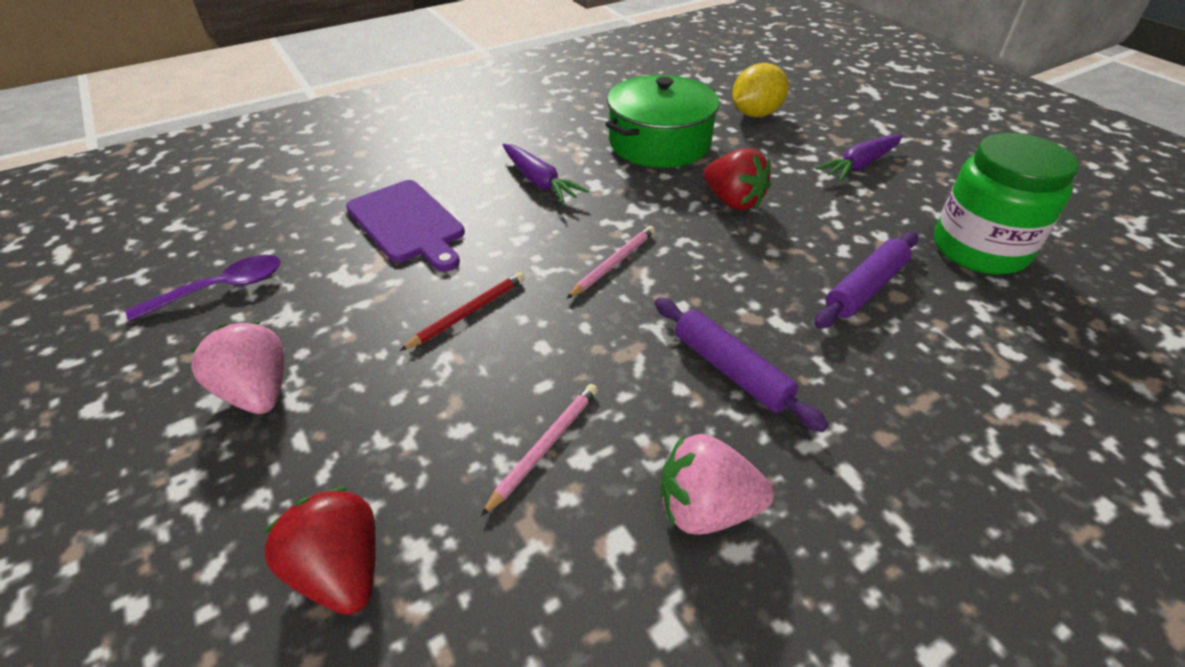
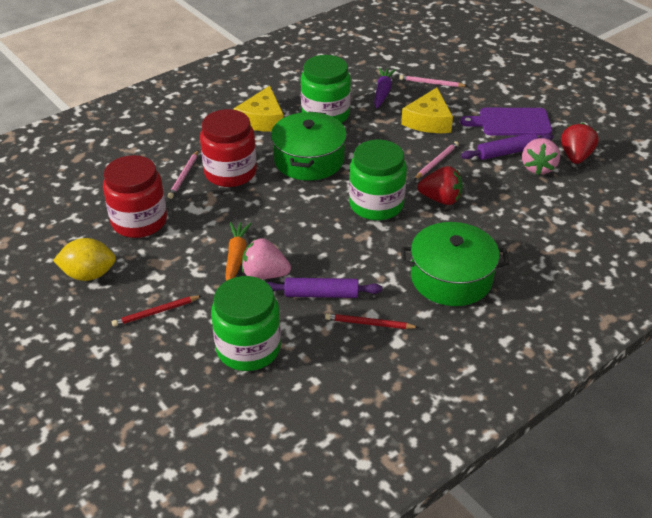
green jar: 1 -> 3
green pot: 1 -> 2
orange carrot: 0 -> 1
pink pencil: 2 -> 3
purple carrot: 2 -> 1
purple spoon: 1 -> 0
red jar: 0 -> 2
red pencil: 1 -> 2
yellow cheese: 0 -> 2

